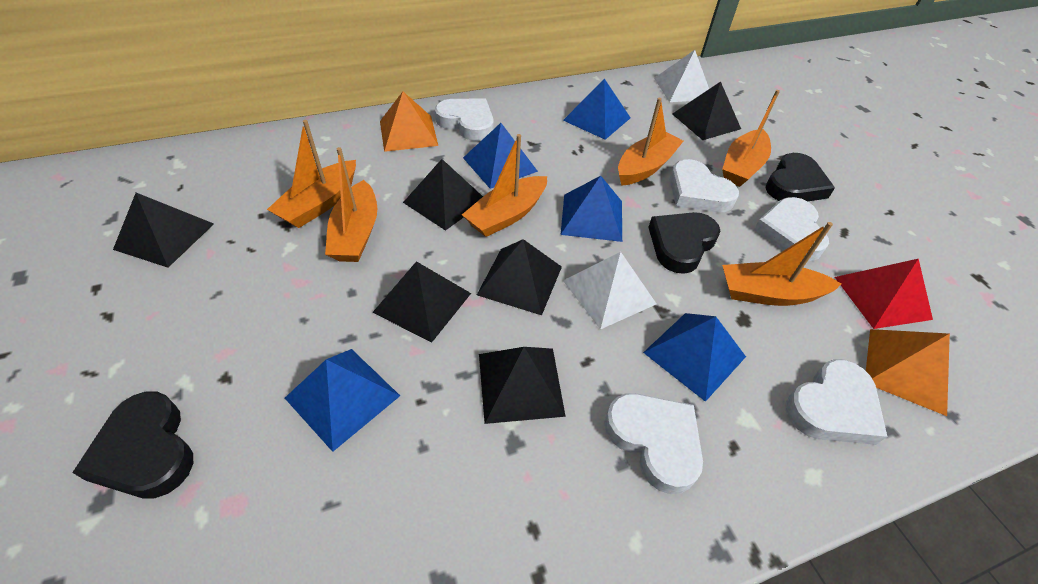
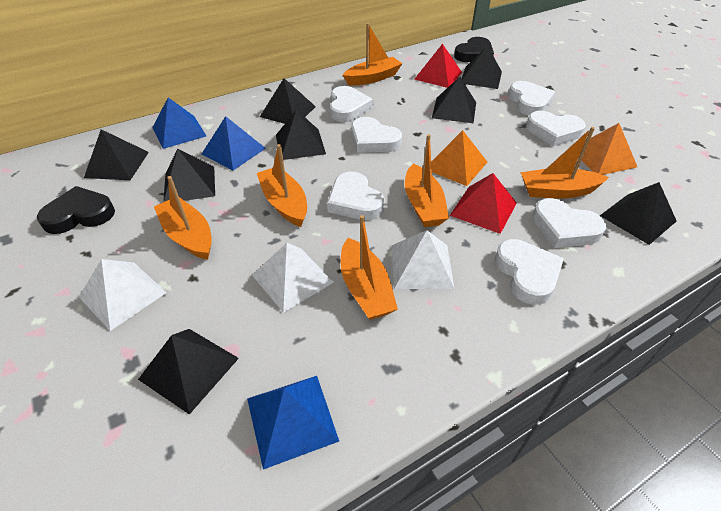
black heart: 3 -> 2
black pyramid: 6 -> 8
blue pyramid: 5 -> 3
red pyramid: 1 -> 2
white heart: 5 -> 7
white pyramid: 2 -> 3

